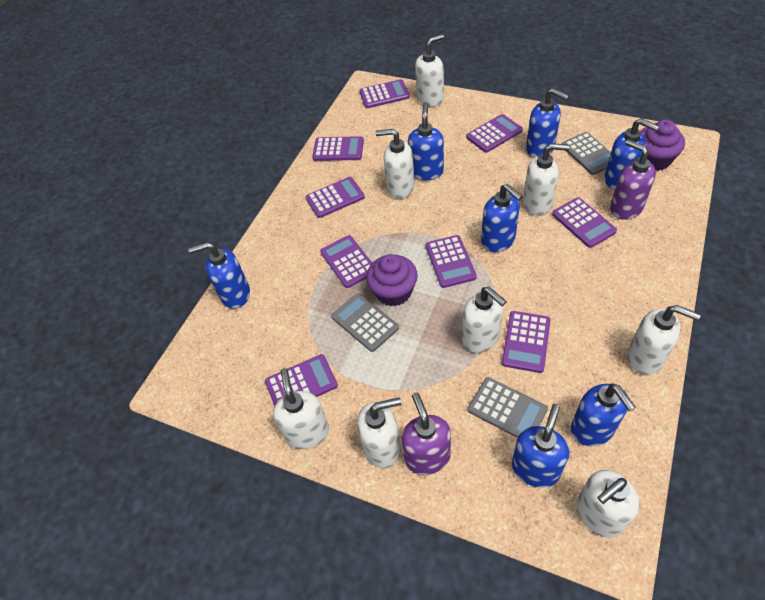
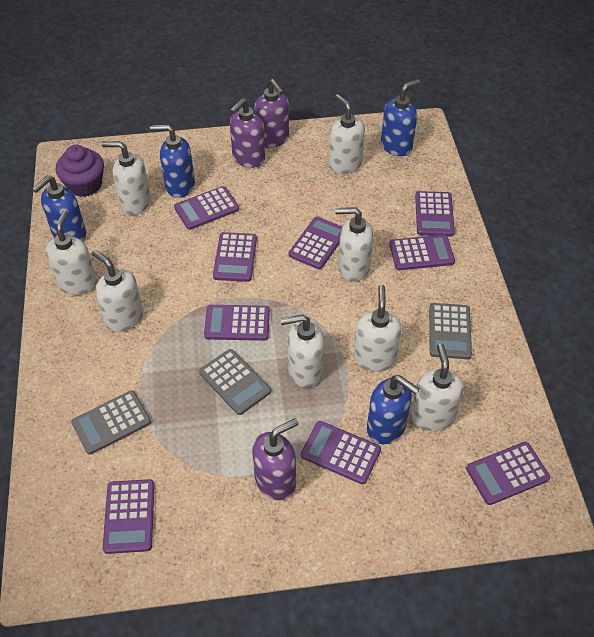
blue soap dispenser: 7 -> 4
purple cupcake: 2 -> 1
purple soap dispenser: 2 -> 3

